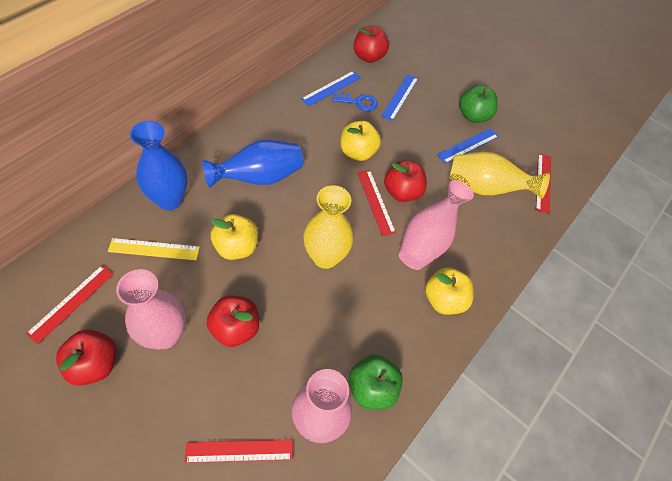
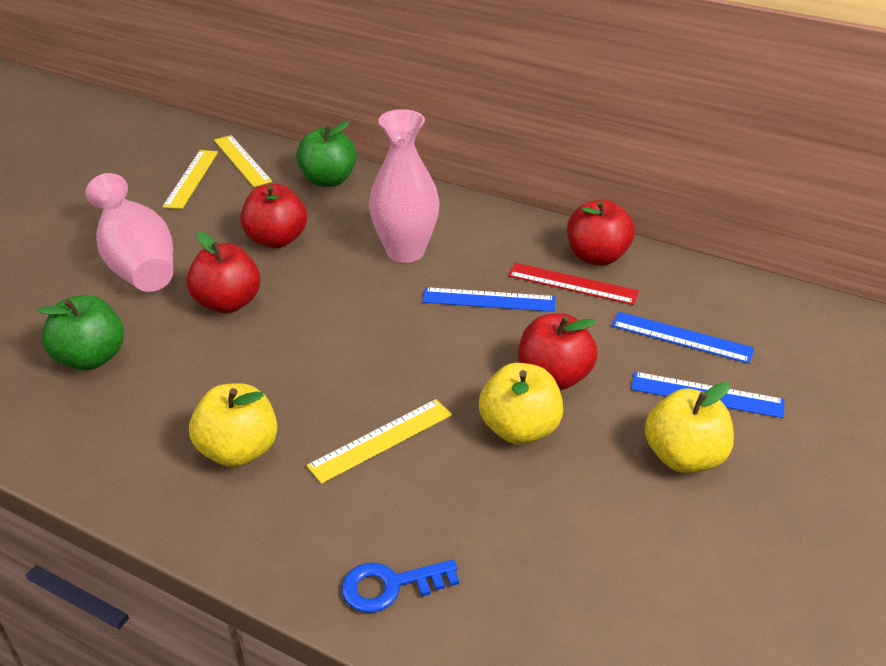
blue vase: 2 -> 0
pink vase: 3 -> 2
red ruler: 4 -> 1
yellow ruler: 1 -> 3
yellow vase: 2 -> 0

